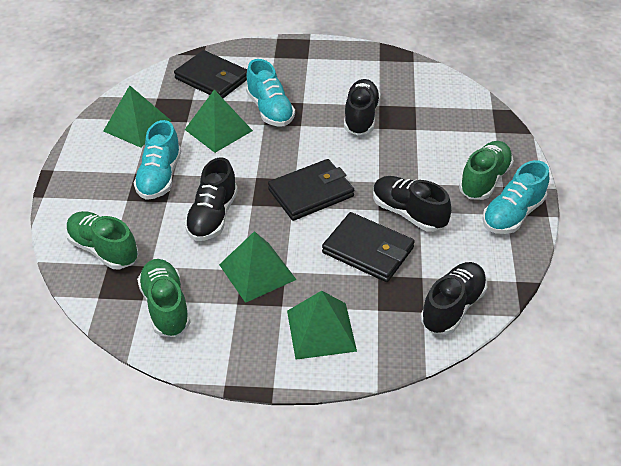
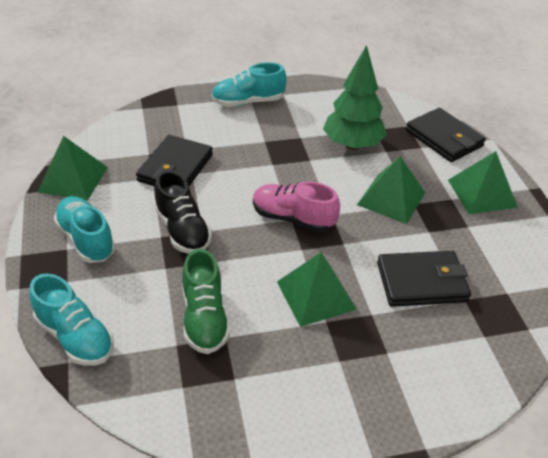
black shoe: 4 -> 1
green shoe: 3 -> 1
green tree: 0 -> 1
pink shoe: 0 -> 1

